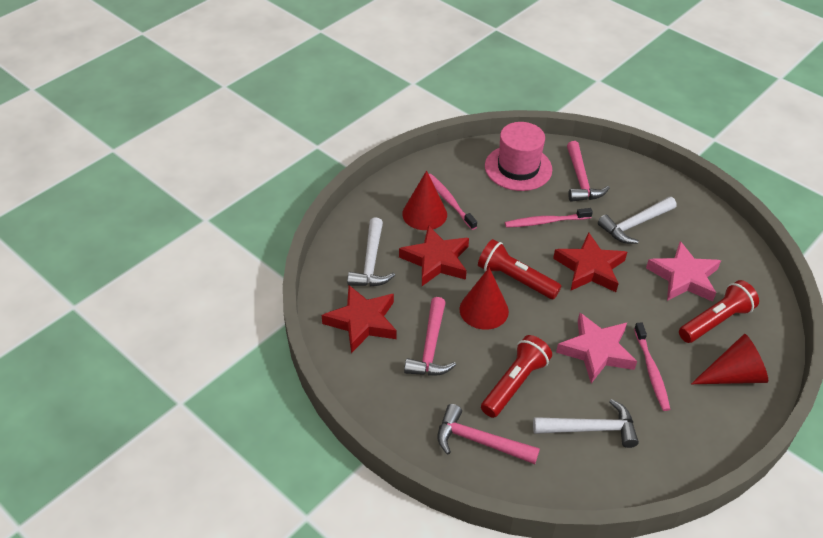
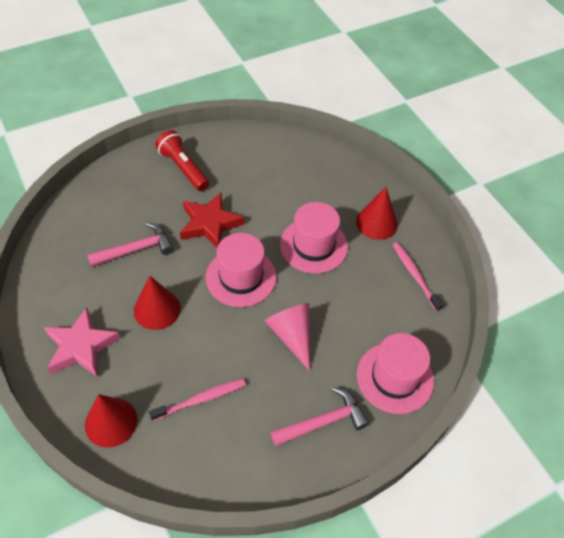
pink cone: 0 -> 1
pink hammer: 3 -> 2
pink hat: 1 -> 3
pink star: 2 -> 1
pink toothbrush: 3 -> 2
red flashlight: 3 -> 1
red star: 3 -> 1
white hammer: 3 -> 0

